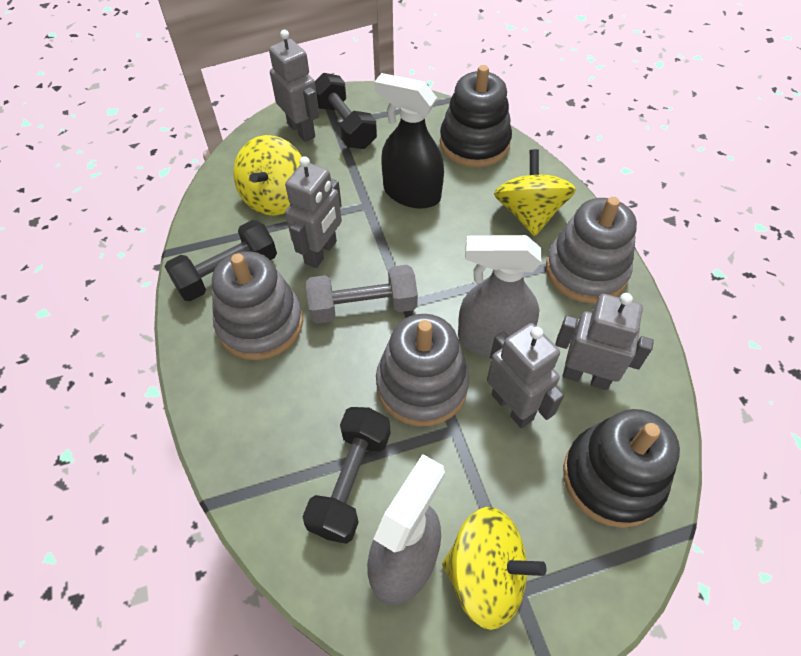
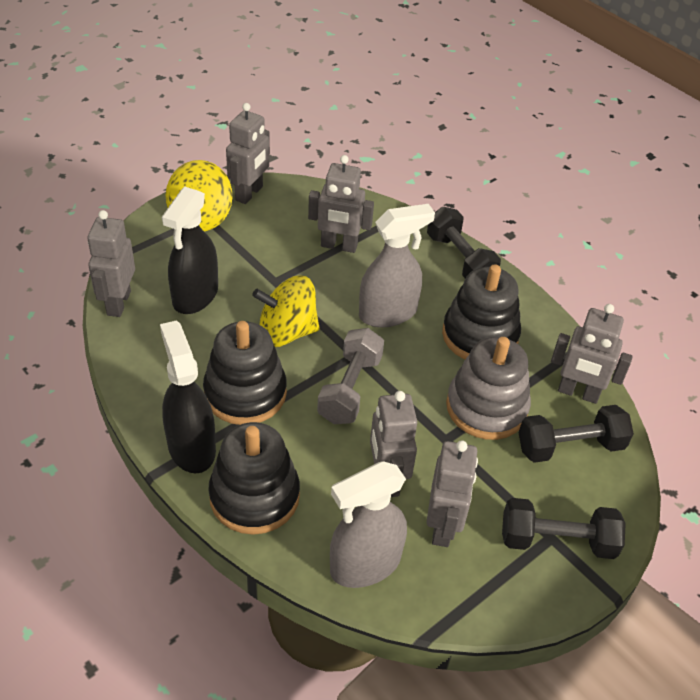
black spray bottle: 1 -> 2
black stacking toy: 2 -> 3
grey robot: 4 -> 6
grey stacking toy: 3 -> 1
yellow spinning top: 3 -> 2

